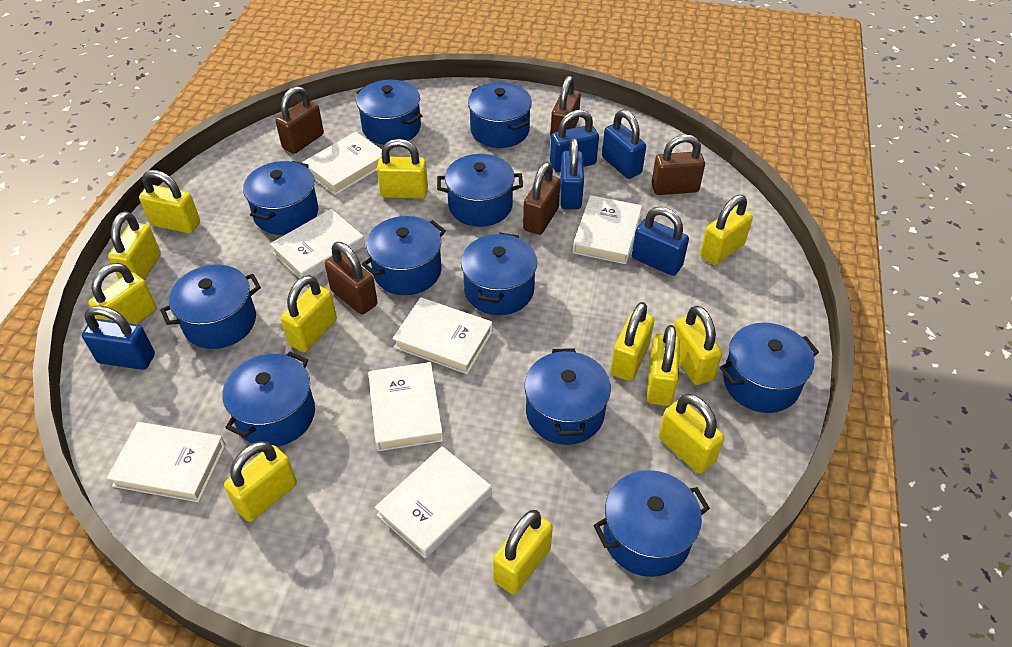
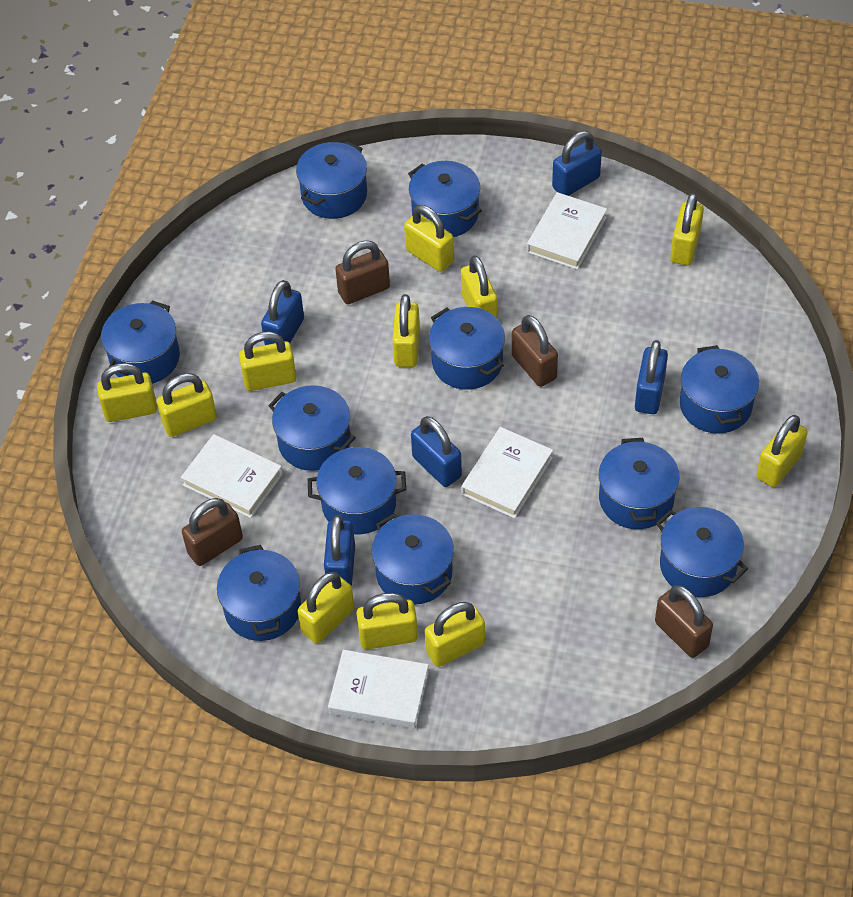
brown padlock: 5 -> 4
white book: 7 -> 4
yellow padlock: 12 -> 11

